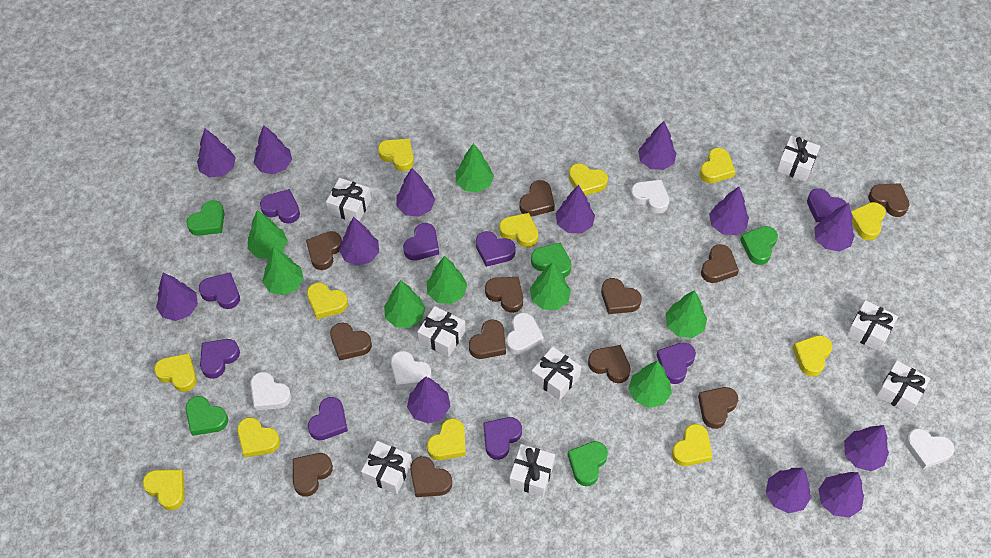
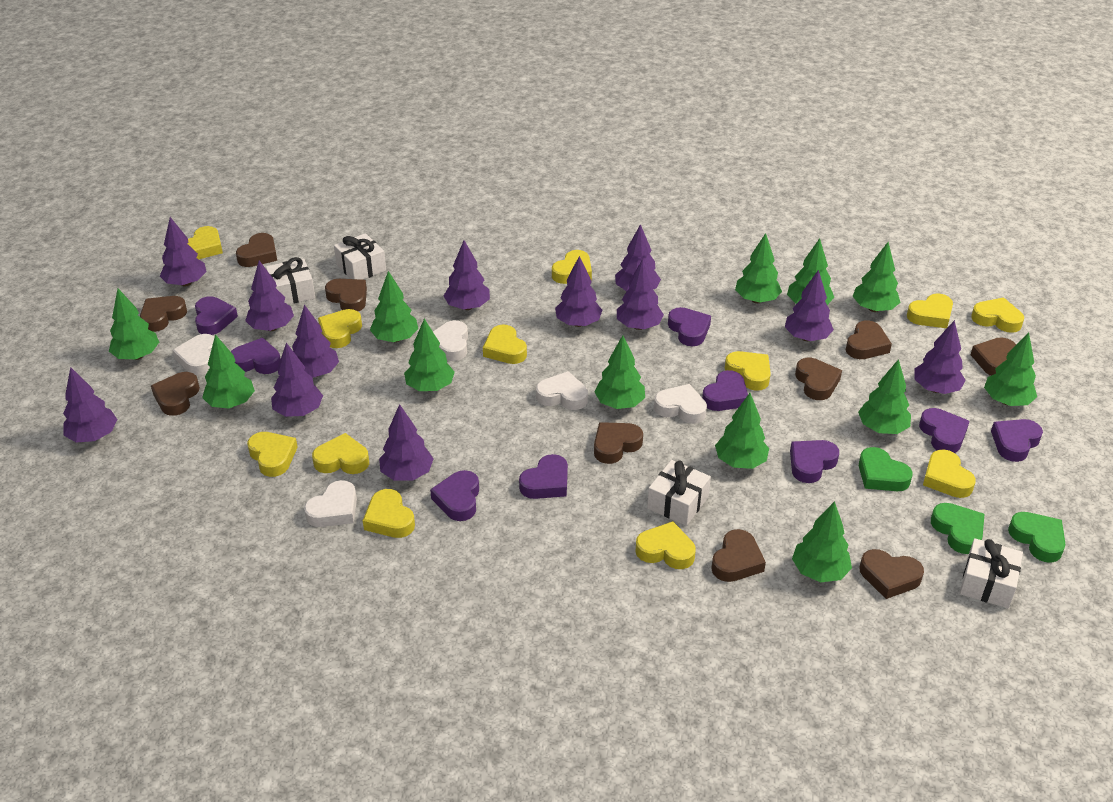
brown heart: 12 -> 10
green heart: 5 -> 3
green tree: 8 -> 12
purple tree: 13 -> 12
white gift: 8 -> 4

